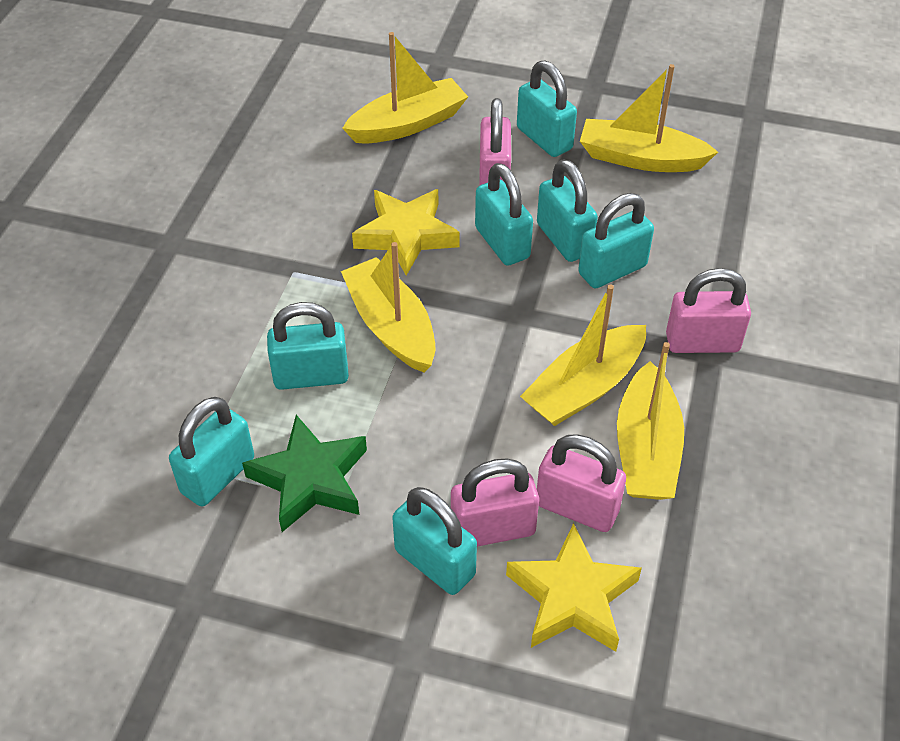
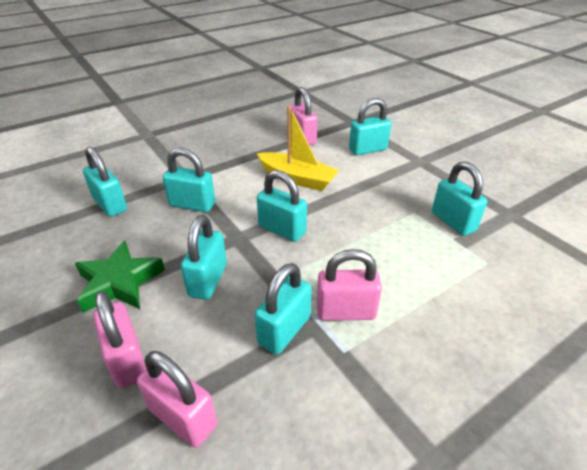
yellow boat: 5 -> 1
yellow star: 2 -> 0

